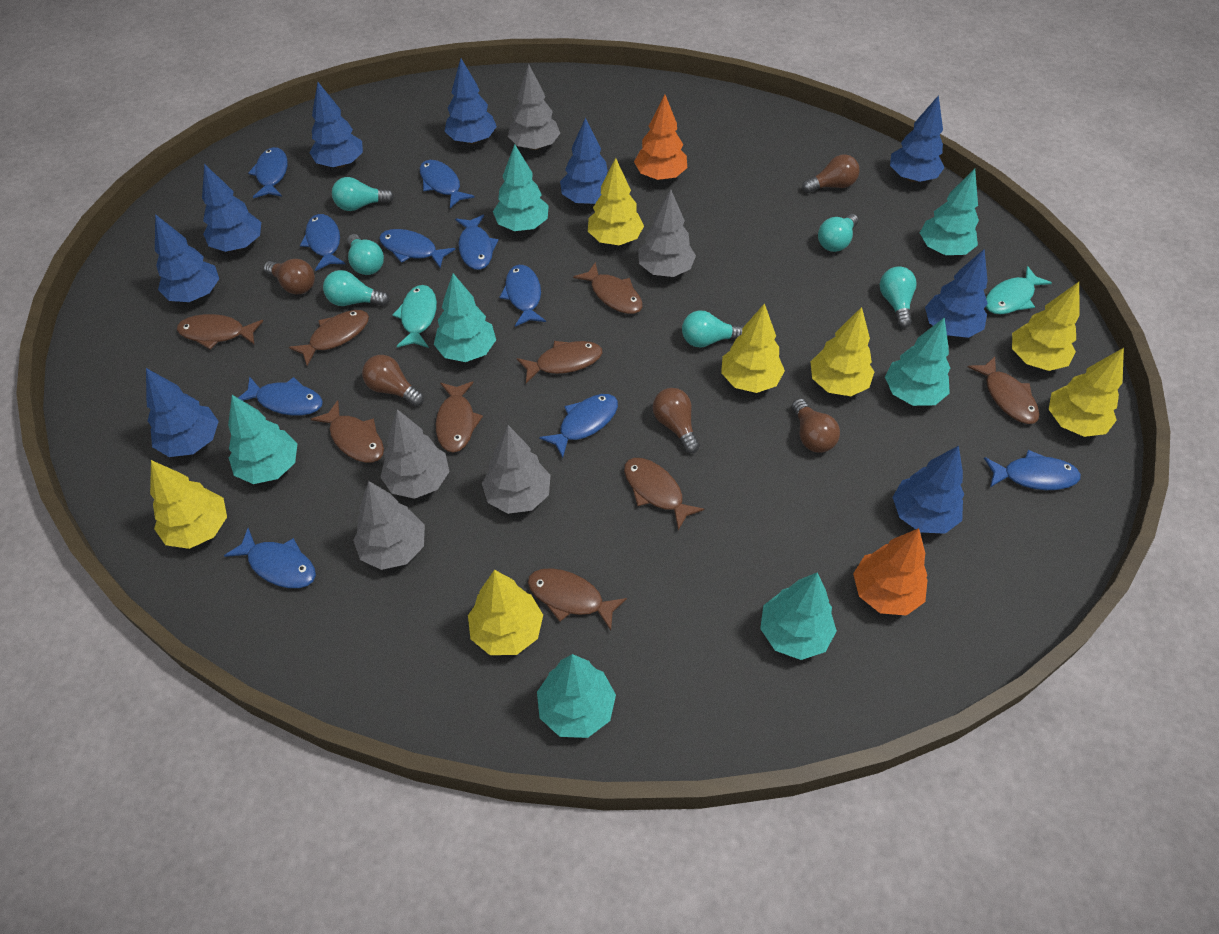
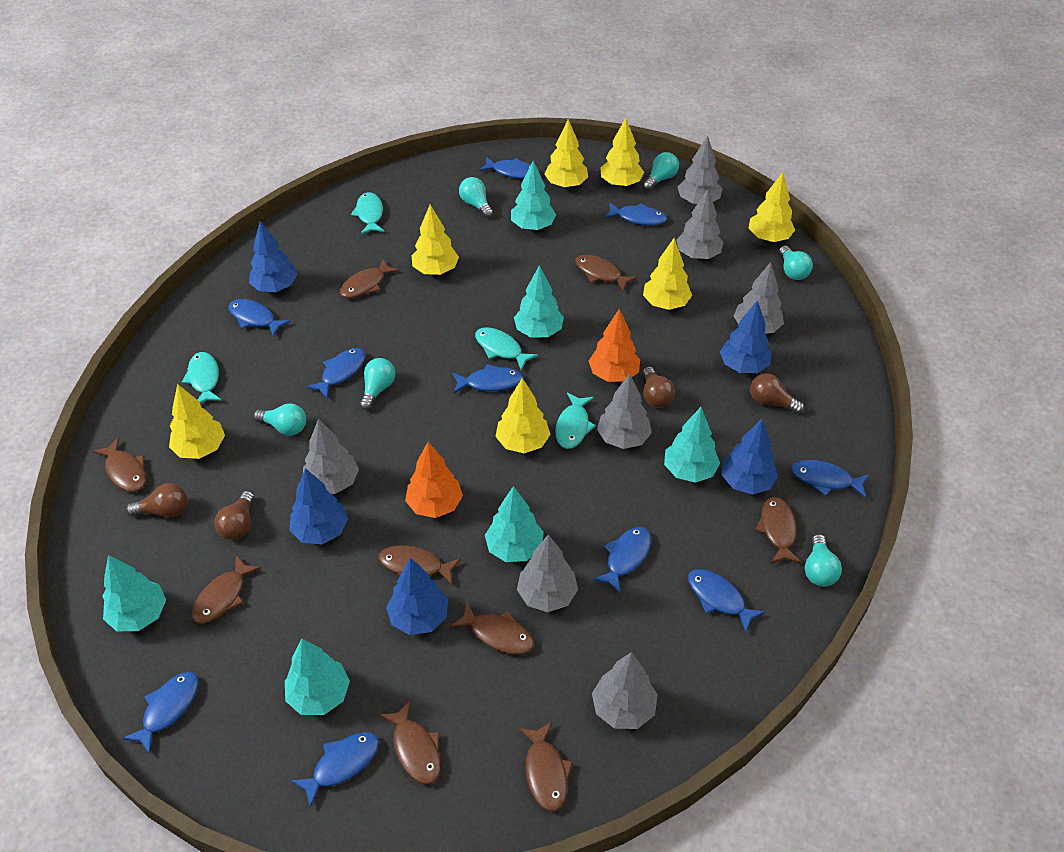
blue tree: 9 -> 5
brown light bulb: 5 -> 4
grey tree: 5 -> 7
turquoise fish: 2 -> 4
turquoise tree: 7 -> 6

